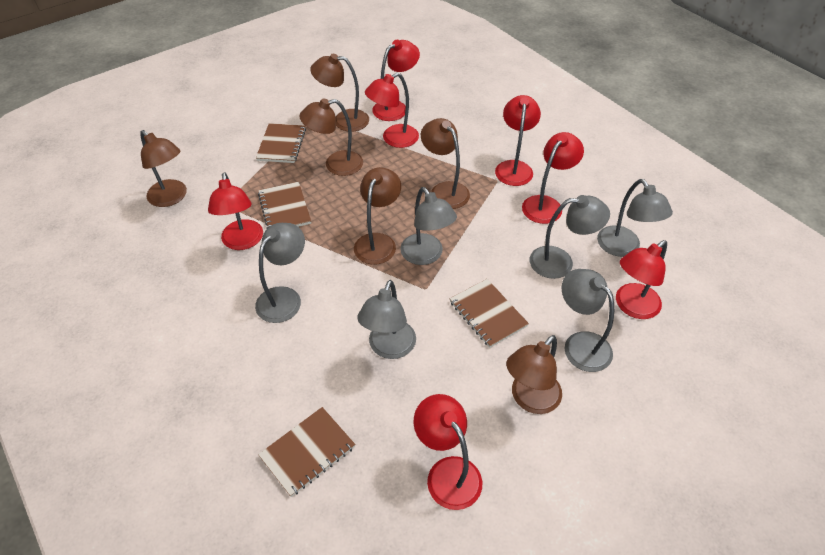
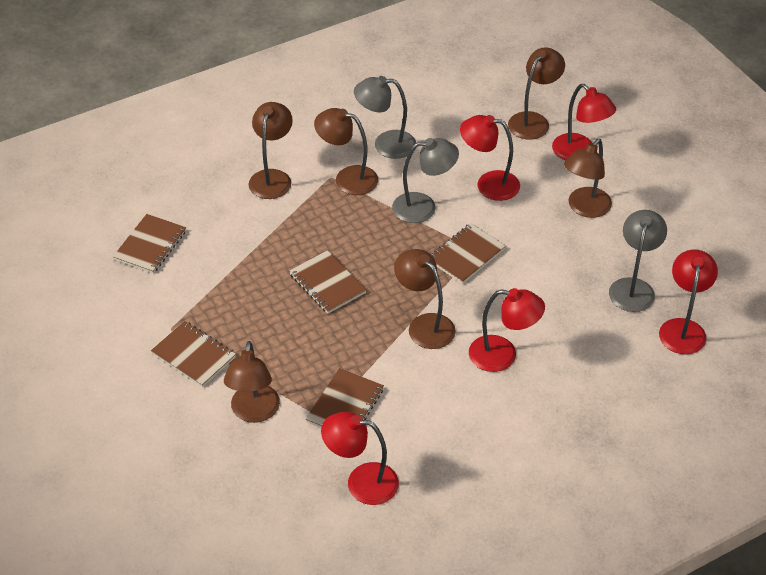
brown notebook: 4 -> 5
grey lamp: 6 -> 3
red lamp: 7 -> 5

